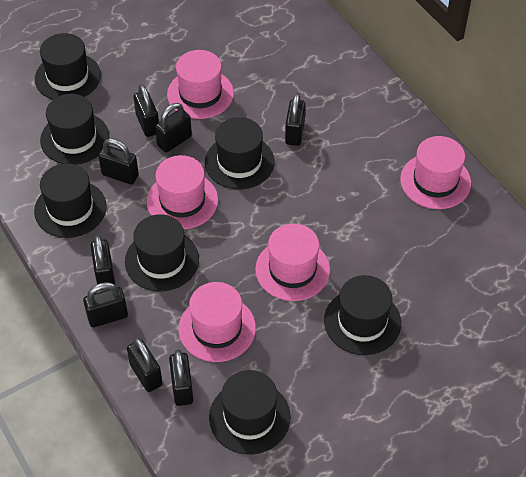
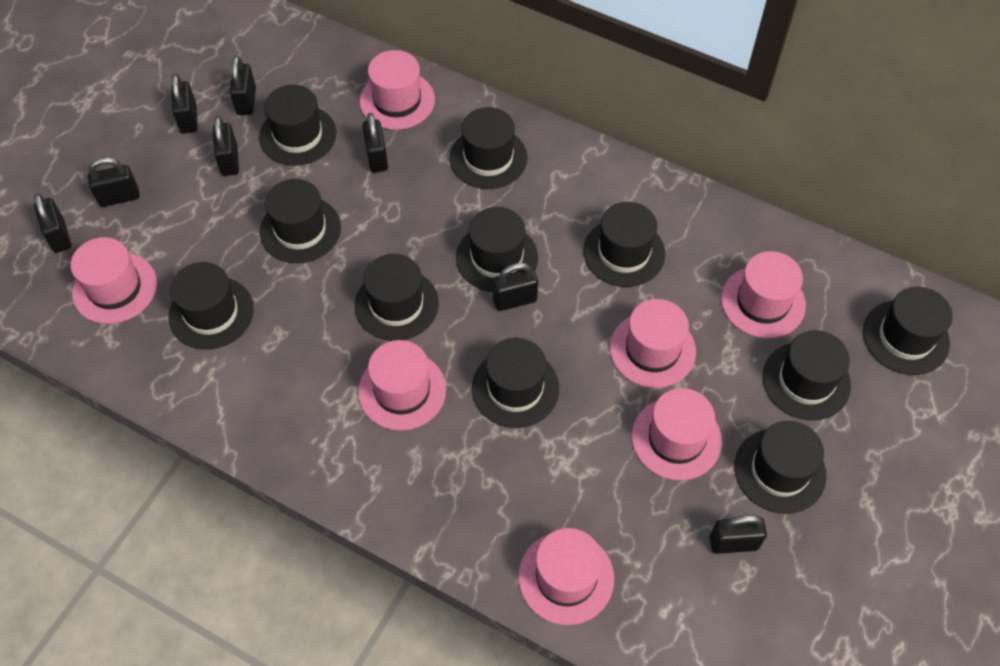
black hat: 7 -> 11
pink hat: 5 -> 7

